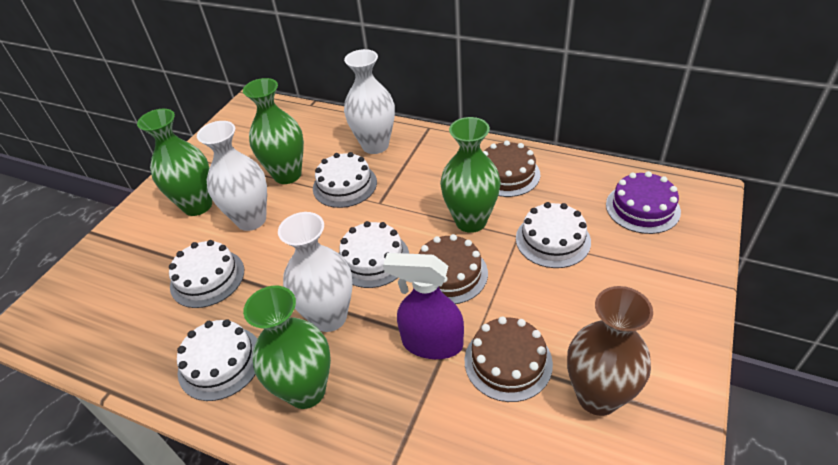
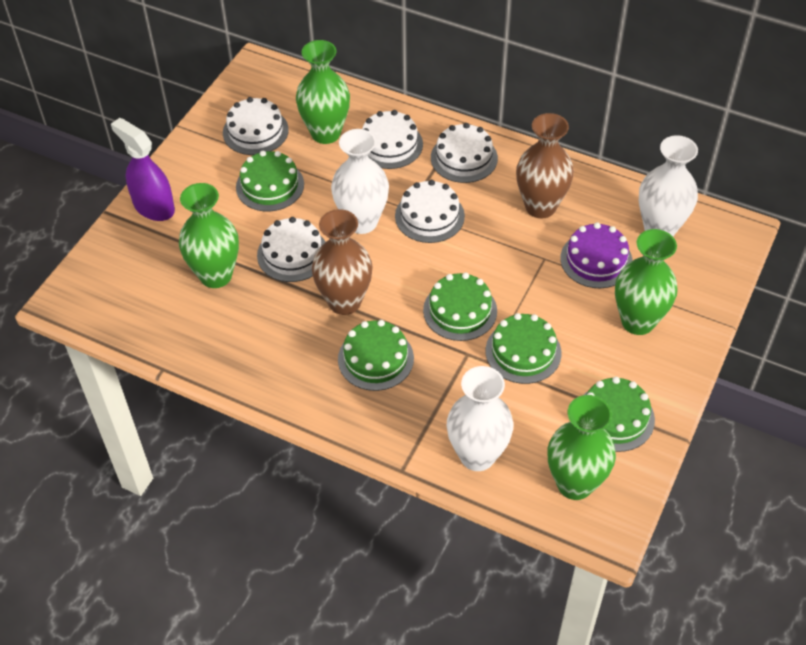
brown cake: 3 -> 0
brown vase: 1 -> 2
green cake: 0 -> 5

